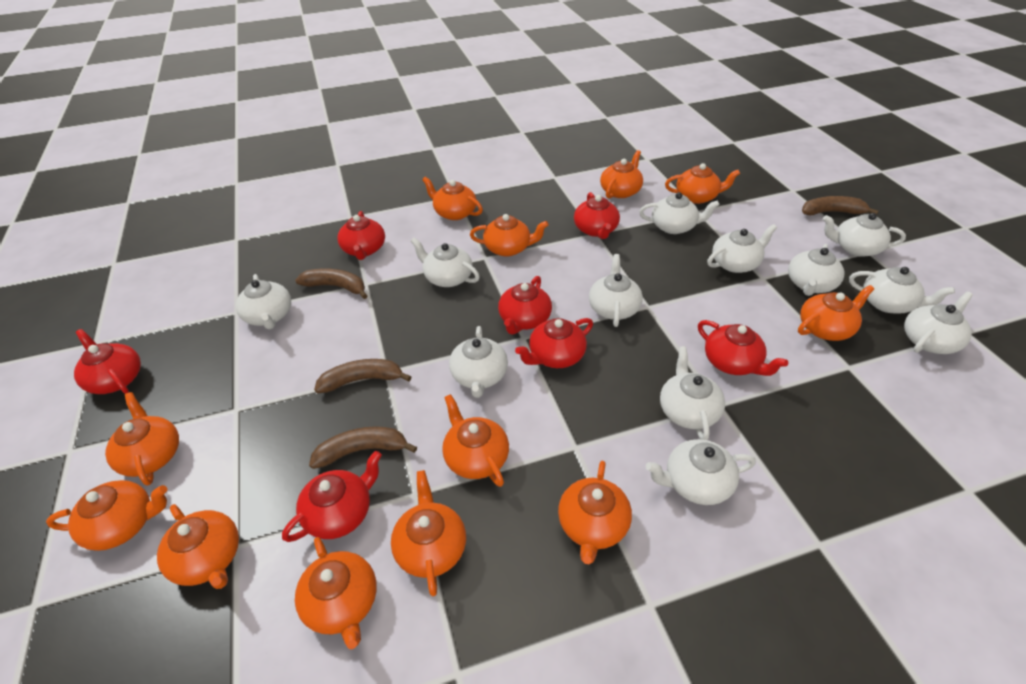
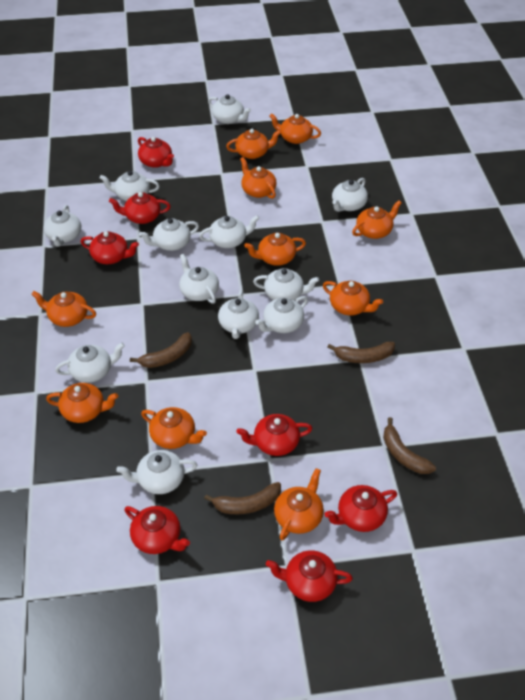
orange teapot: 12 -> 10

